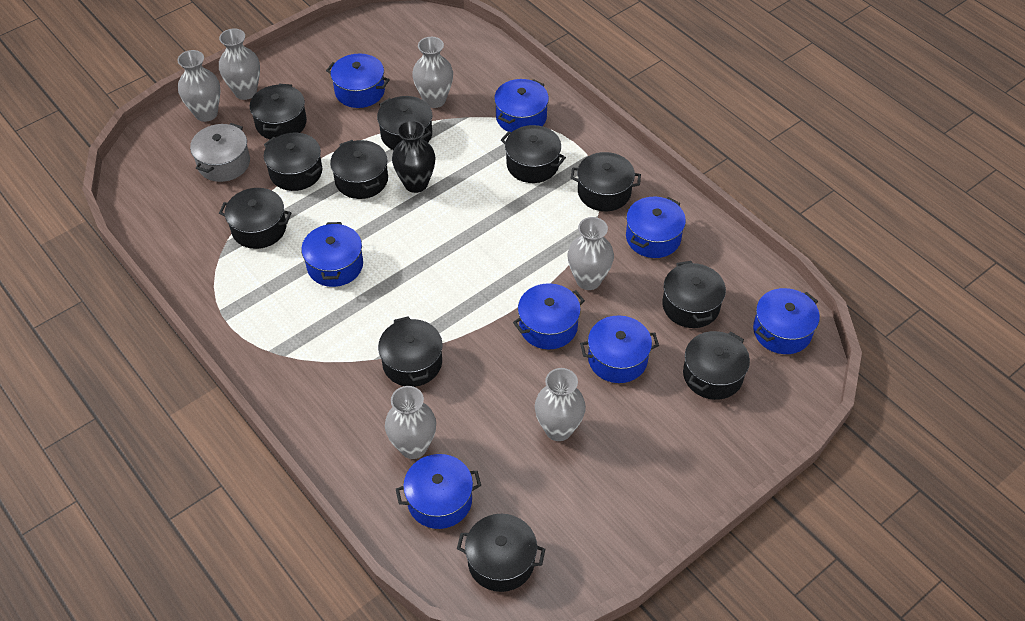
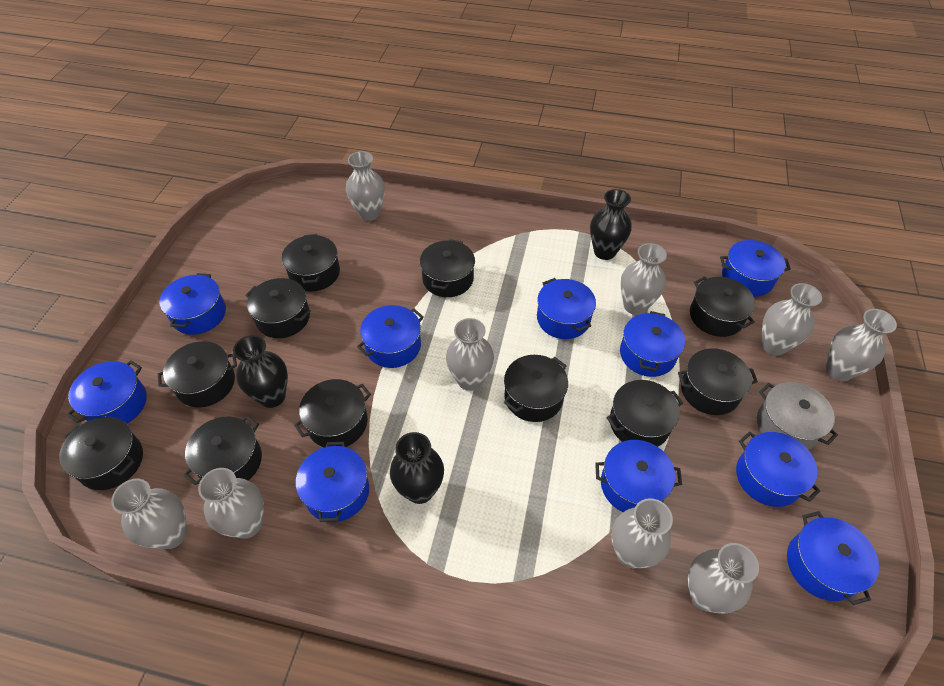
black vase: 1 -> 3
blue pot: 8 -> 10
grey vase: 6 -> 9

